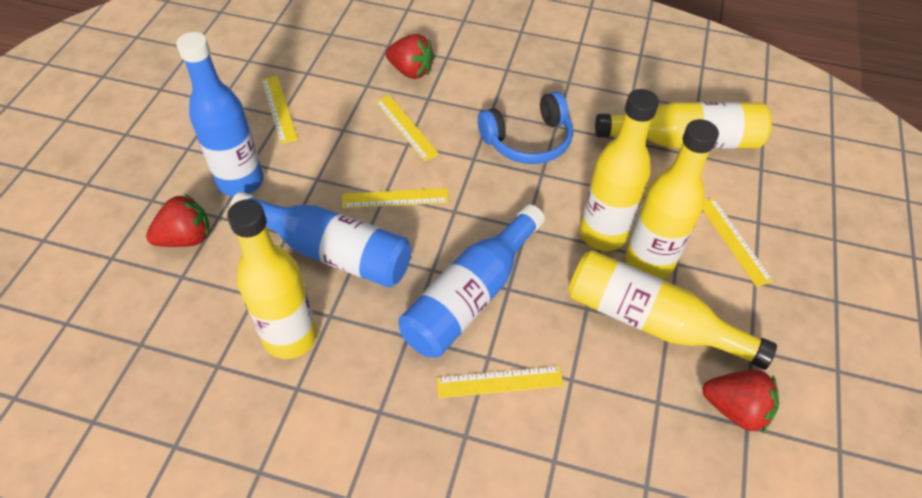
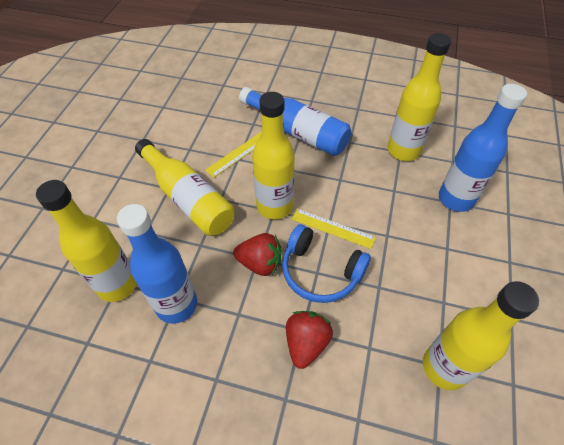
red strawberry: 3 -> 2
yellow ruler: 5 -> 2

